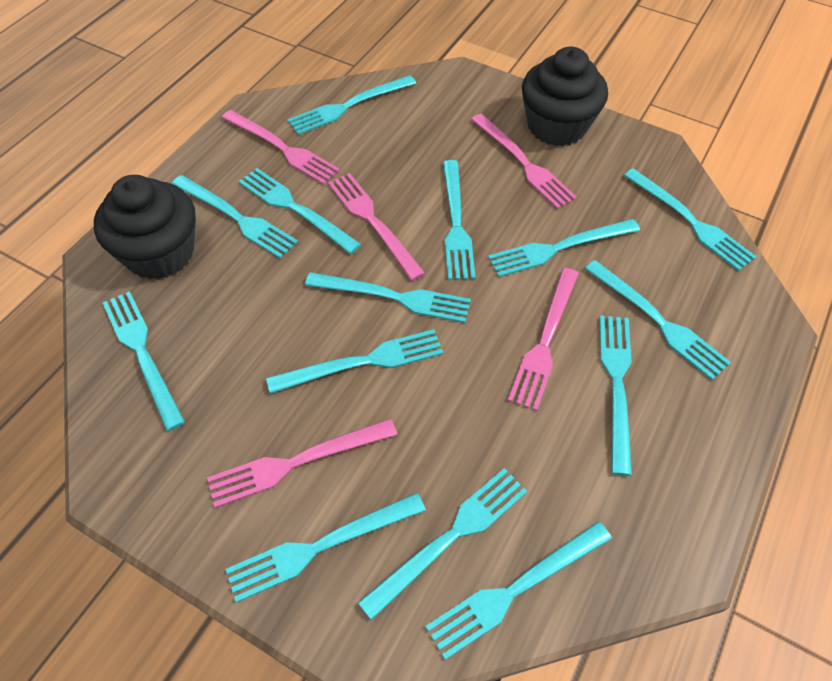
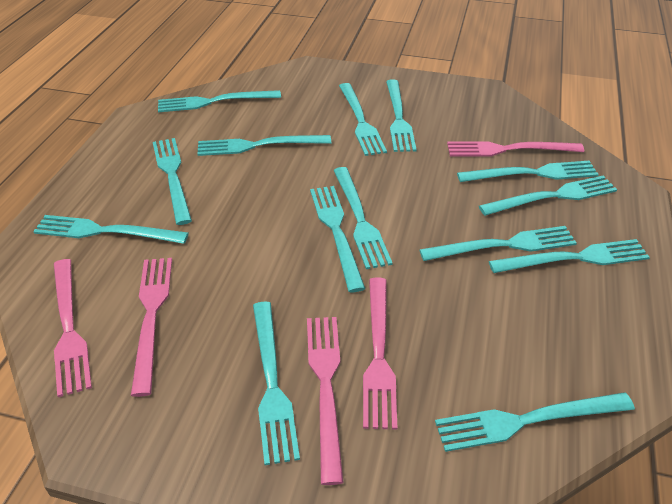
black cupcake: 2 -> 0

